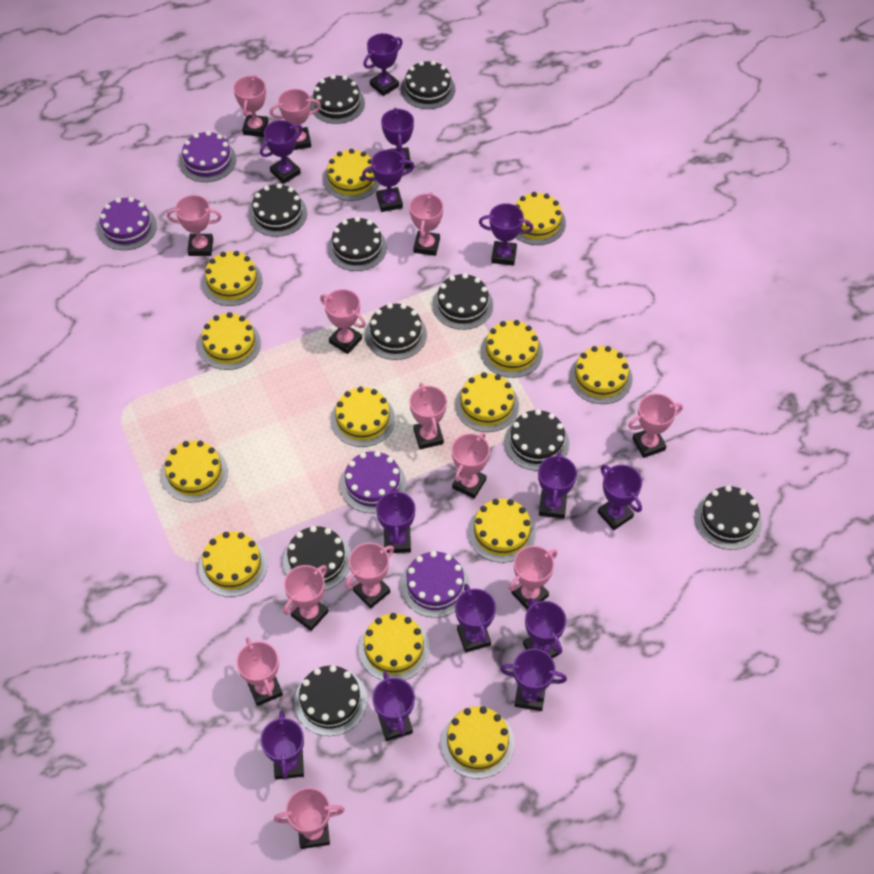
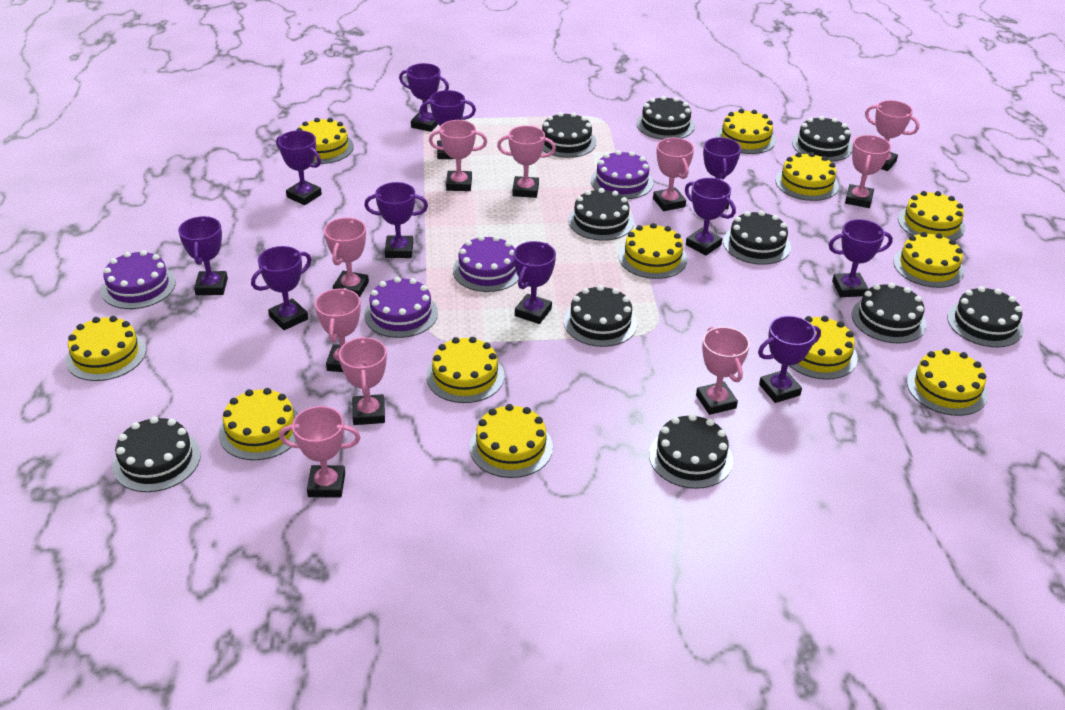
pink trophy: 13 -> 10
purple trophy: 13 -> 11
yellow cake: 13 -> 12

